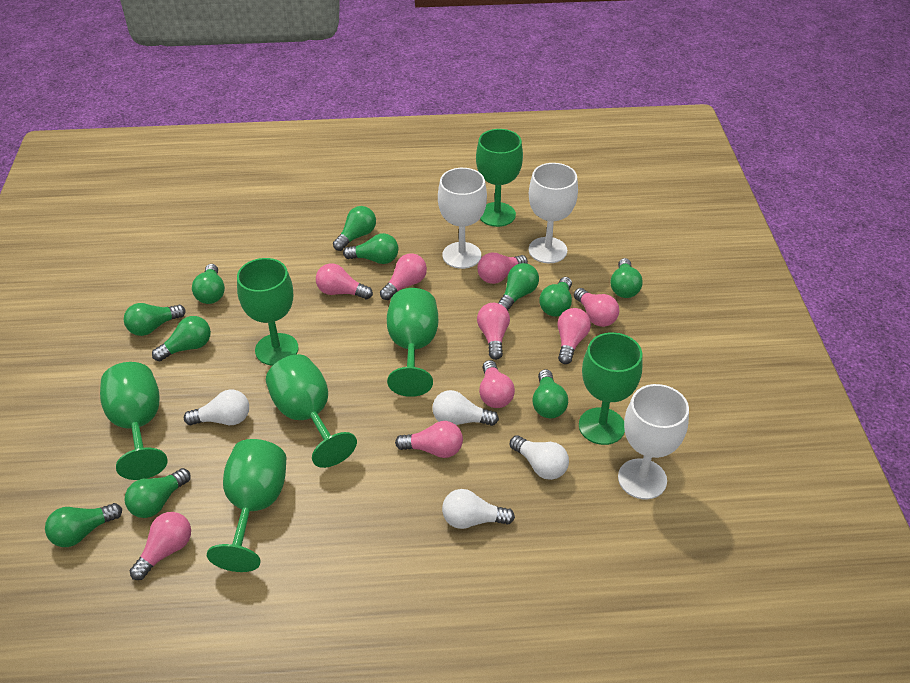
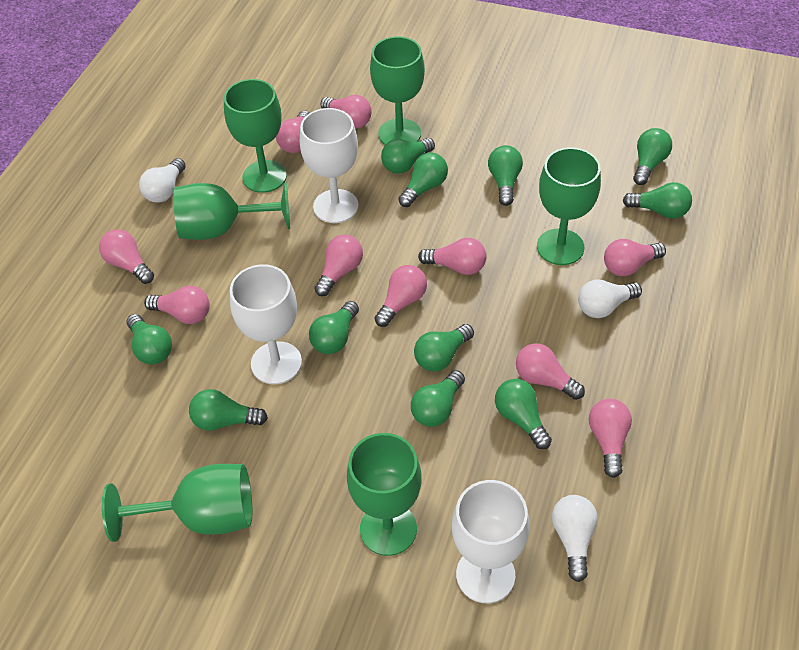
green goblet: 7 -> 6
pink light bulb: 9 -> 10
white light bulb: 4 -> 3

